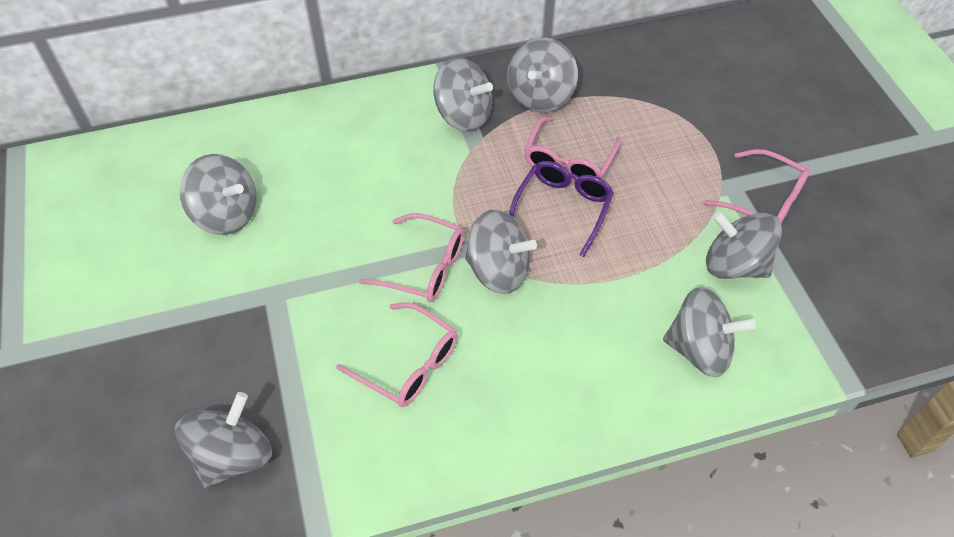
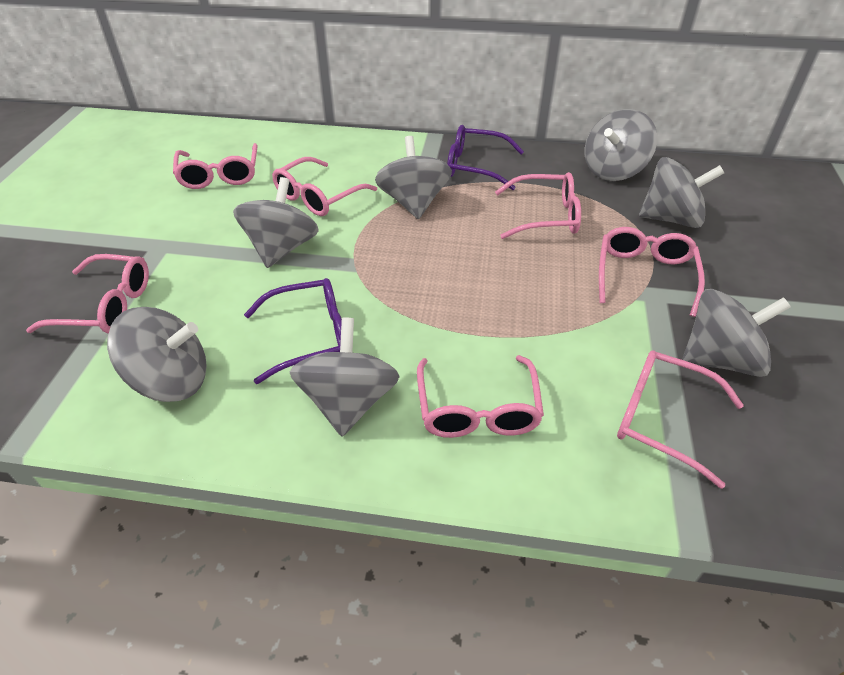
pink glasses: 4 -> 7
purple glasses: 1 -> 2

